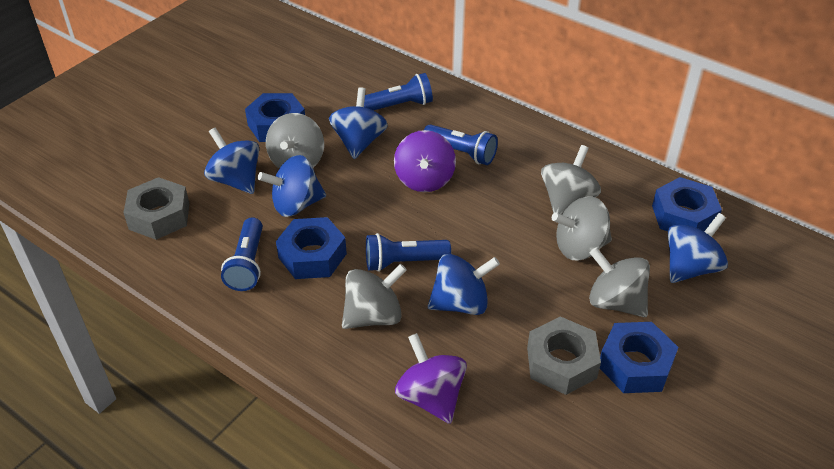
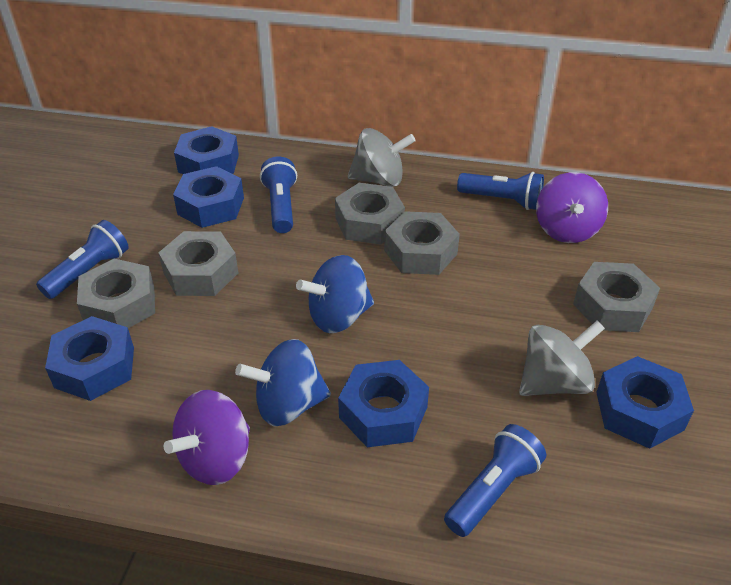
blue nut: 4 -> 5
blue spinning top: 5 -> 2
grey nut: 2 -> 5
grey spinning top: 5 -> 2

